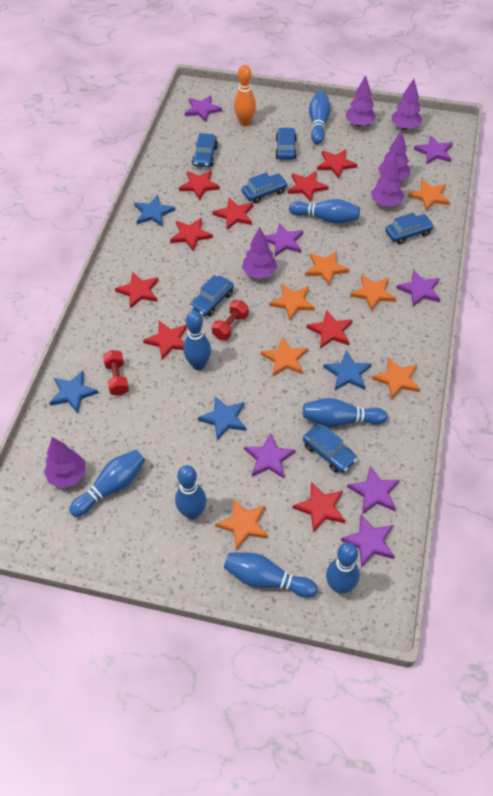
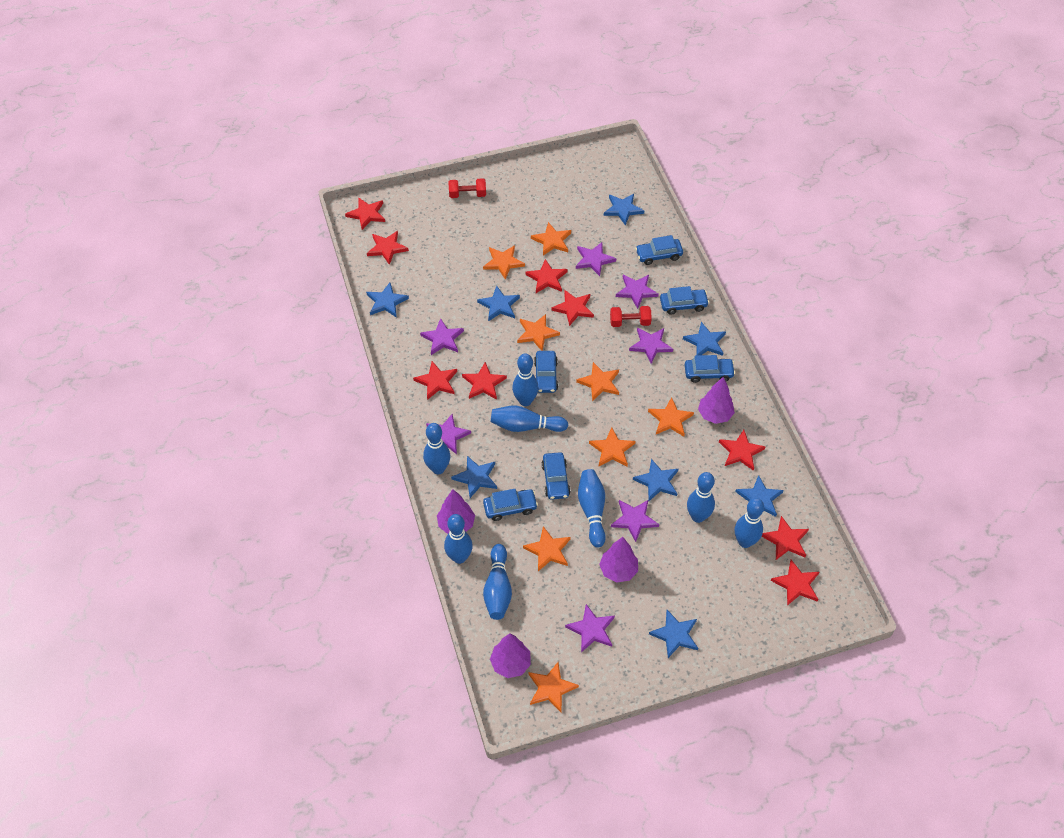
blue star: 4 -> 8
orange bowling pin: 1 -> 0
orange star: 7 -> 8
purple tree: 6 -> 4

